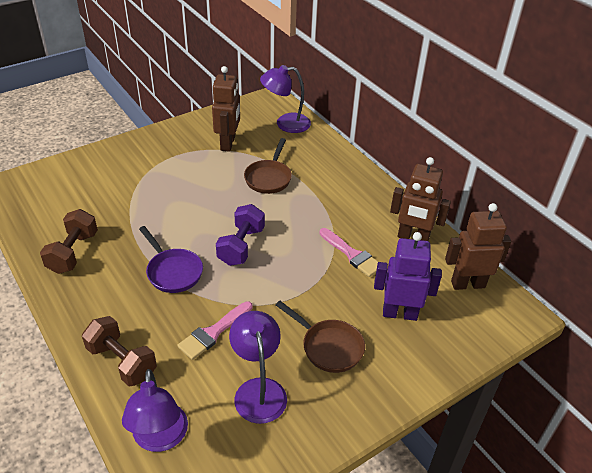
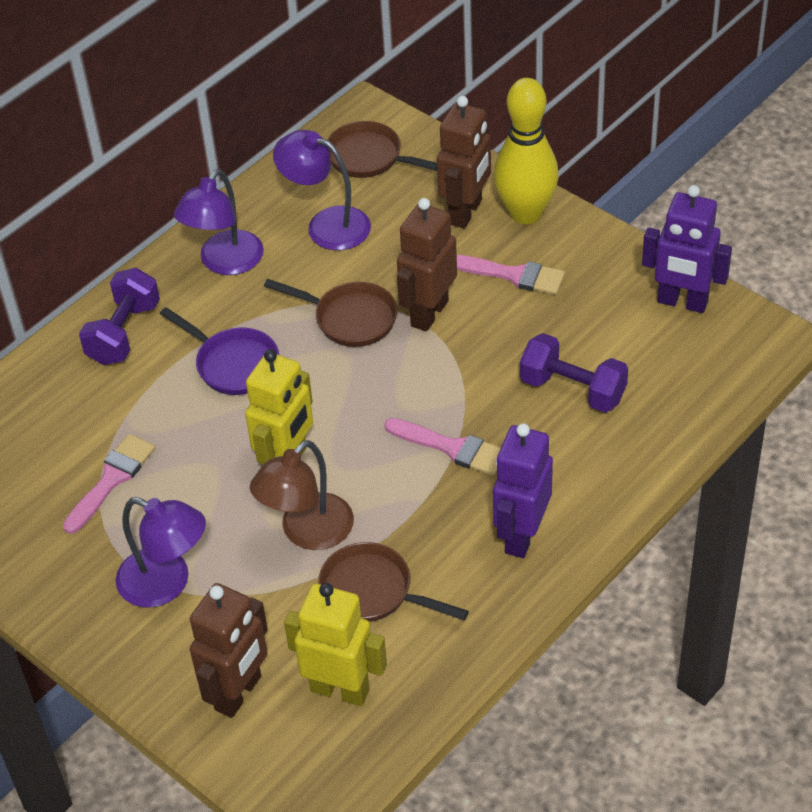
brown dumbbell: 2 -> 0
brown lamp: 0 -> 1
brown pan: 2 -> 3
pink brush: 2 -> 3
purple dumbbell: 1 -> 2
purple robot: 1 -> 2
yellow bowling pin: 0 -> 1
yellow robot: 0 -> 2

